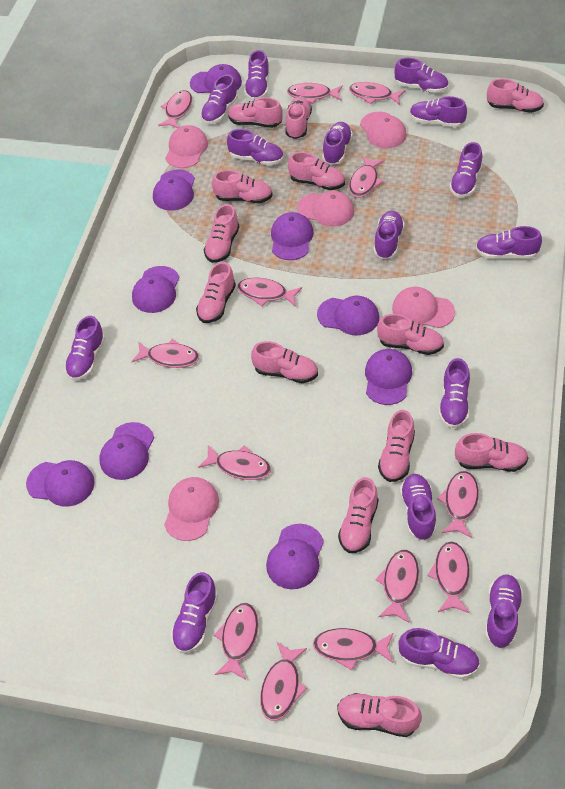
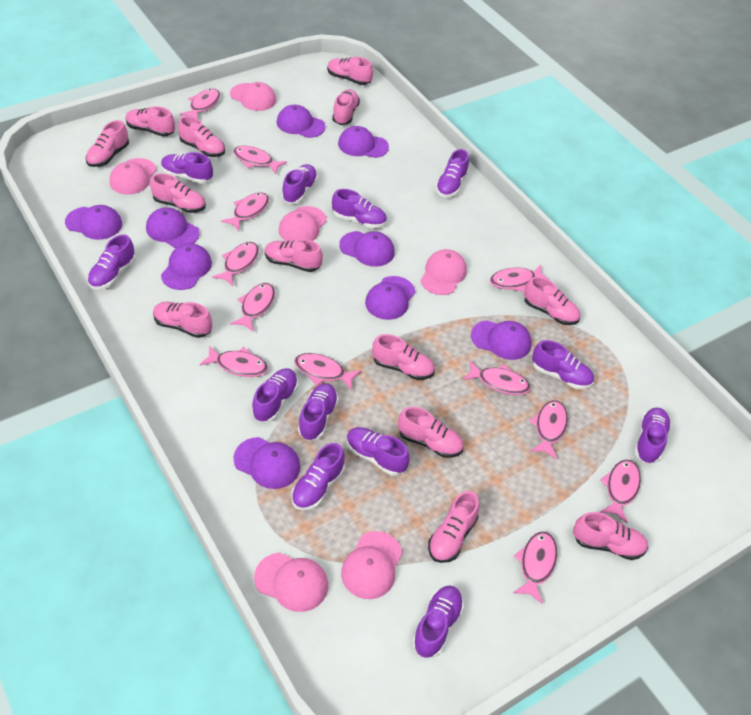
pink cap: 5 -> 6
pink fish: 13 -> 12
purple shoe: 15 -> 12

